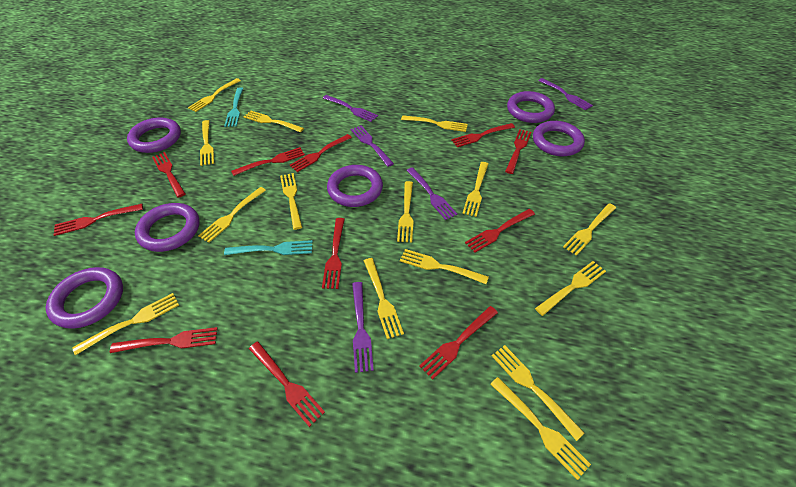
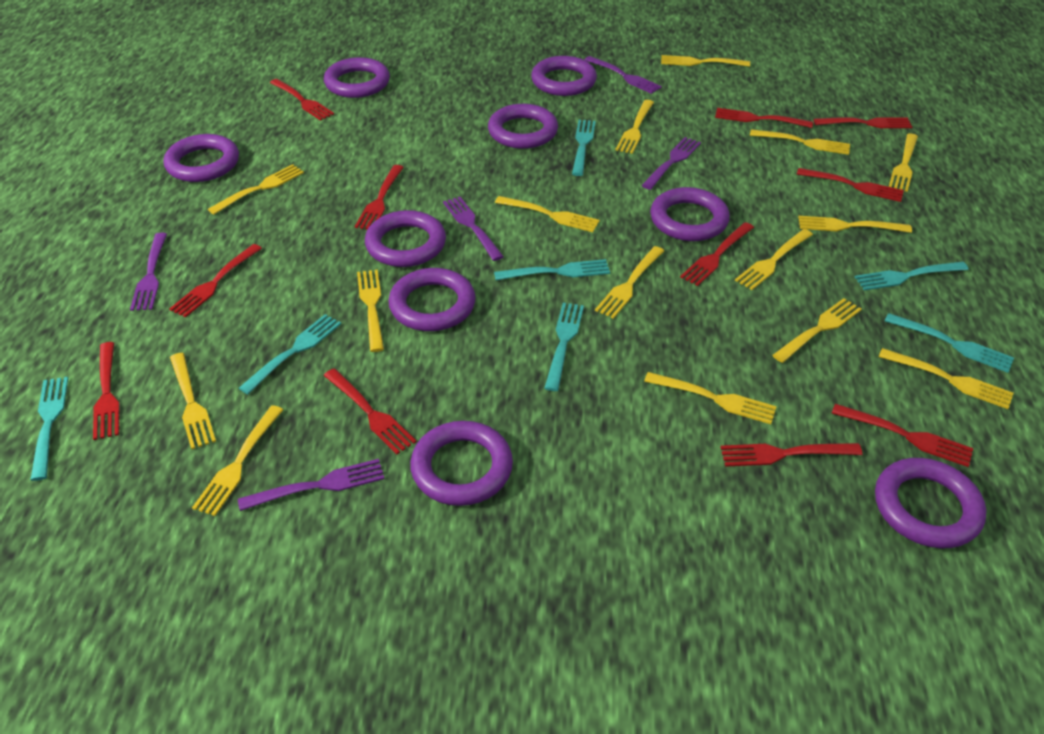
purple ring: 6 -> 9
turquoise fork: 2 -> 7

